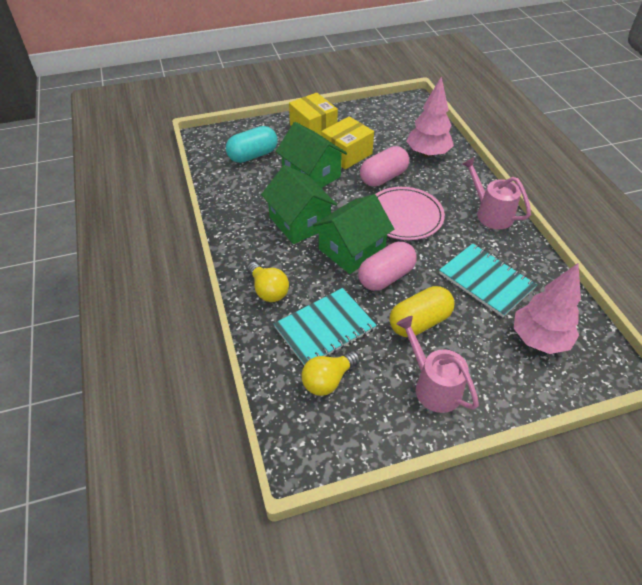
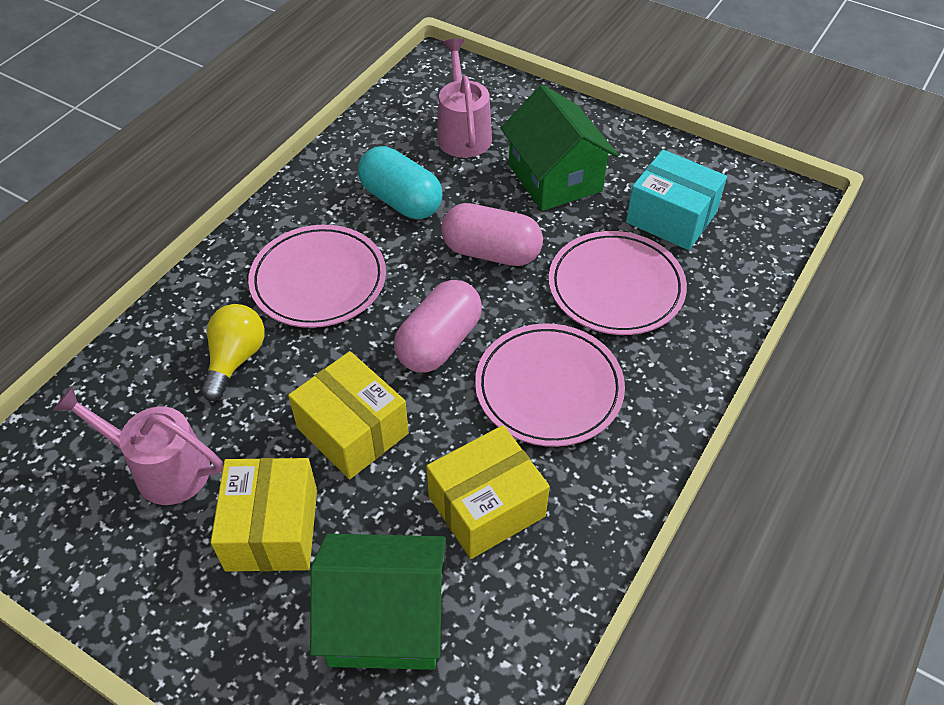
green house: 3 -> 2
pink plate: 1 -> 3
pink tree: 2 -> 0
turquoise box: 0 -> 1
turquoise notebook: 2 -> 0
yellow box: 2 -> 3
yellow capsule: 1 -> 0
yellow light bulb: 2 -> 1

